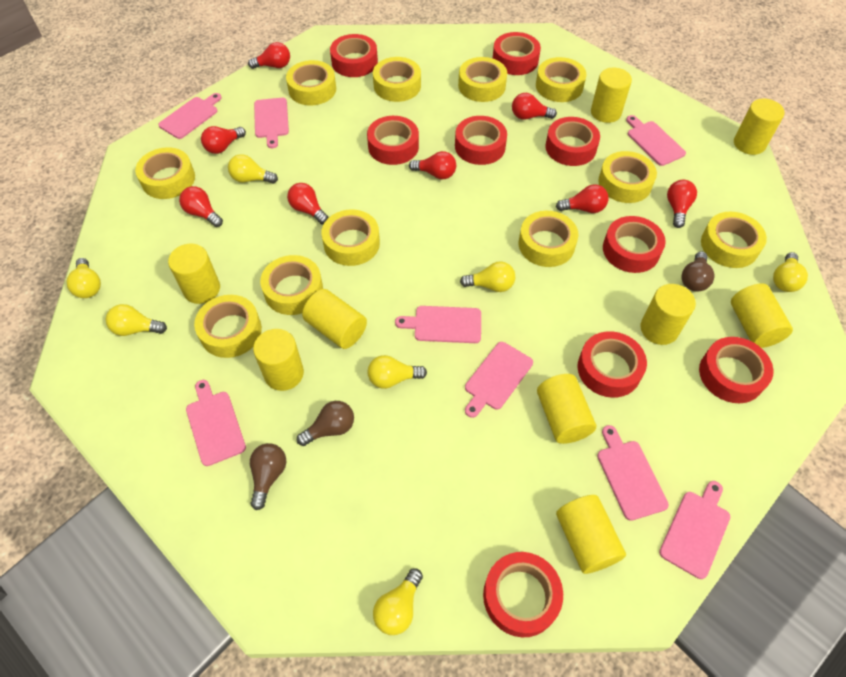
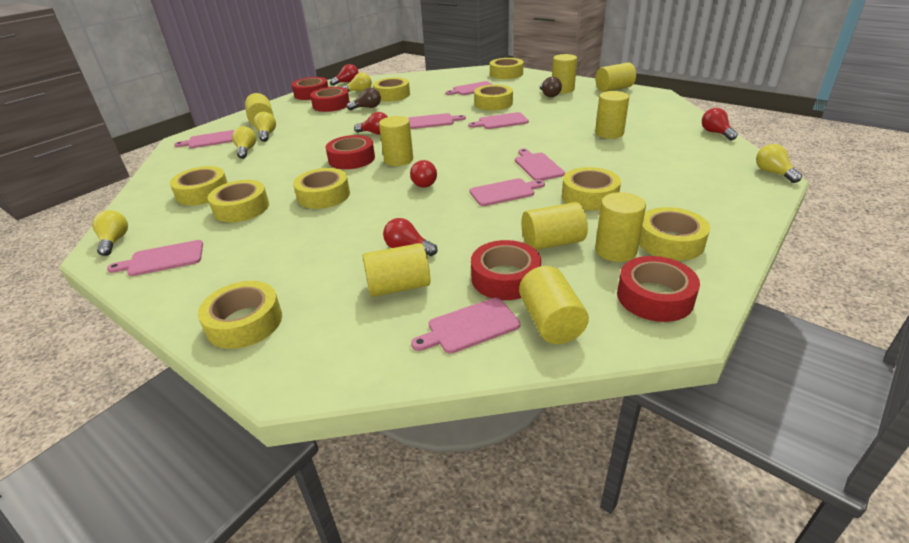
brown light bulb: 3 -> 2
red light bulb: 8 -> 5
red tape: 9 -> 5
yellow light bulb: 7 -> 5
yellow tape: 11 -> 9

